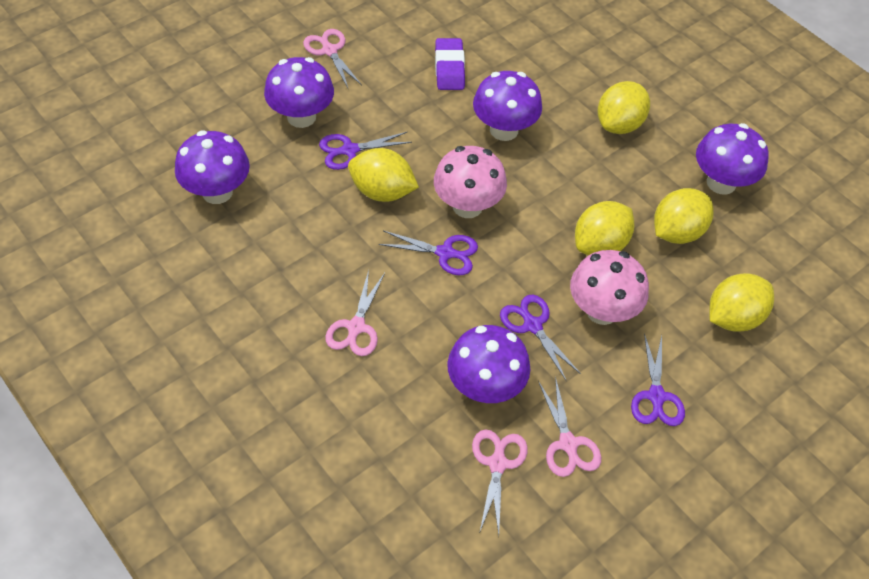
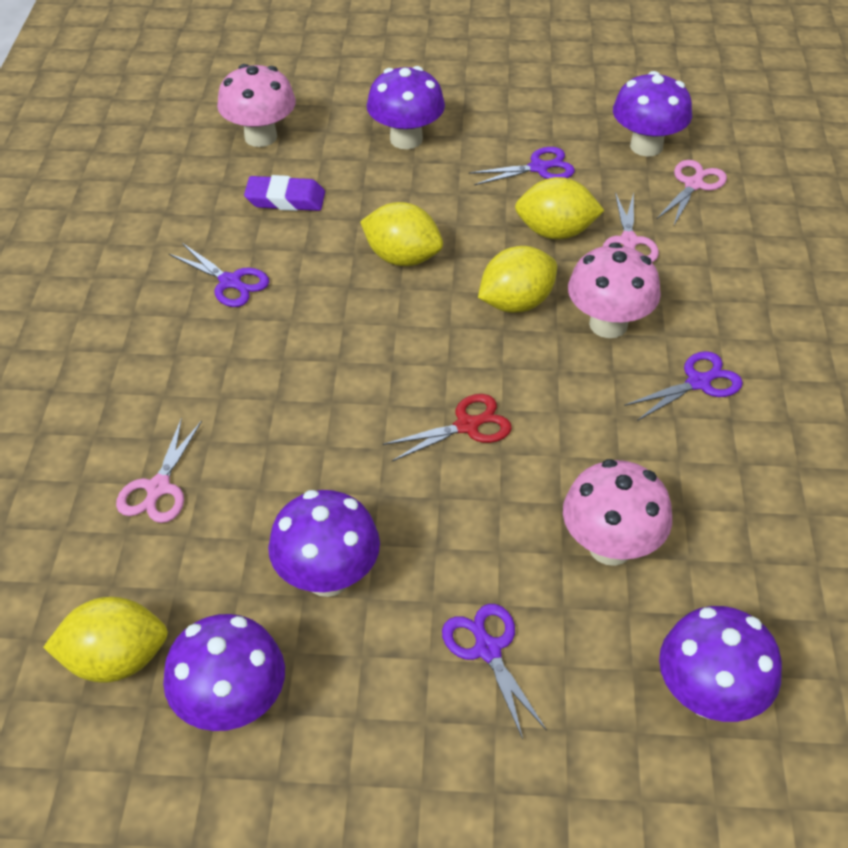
pink mushroom: 2 -> 3
pink scissors: 4 -> 3
red scissors: 0 -> 1
yellow lemon: 5 -> 4

